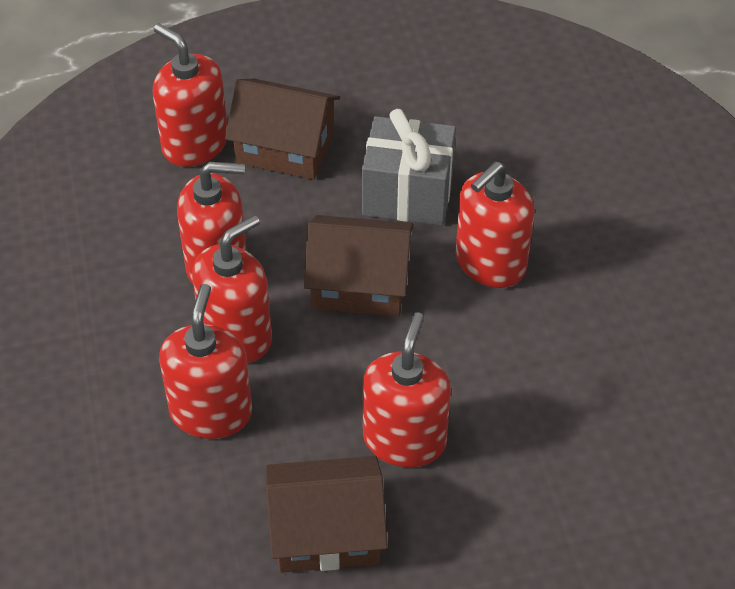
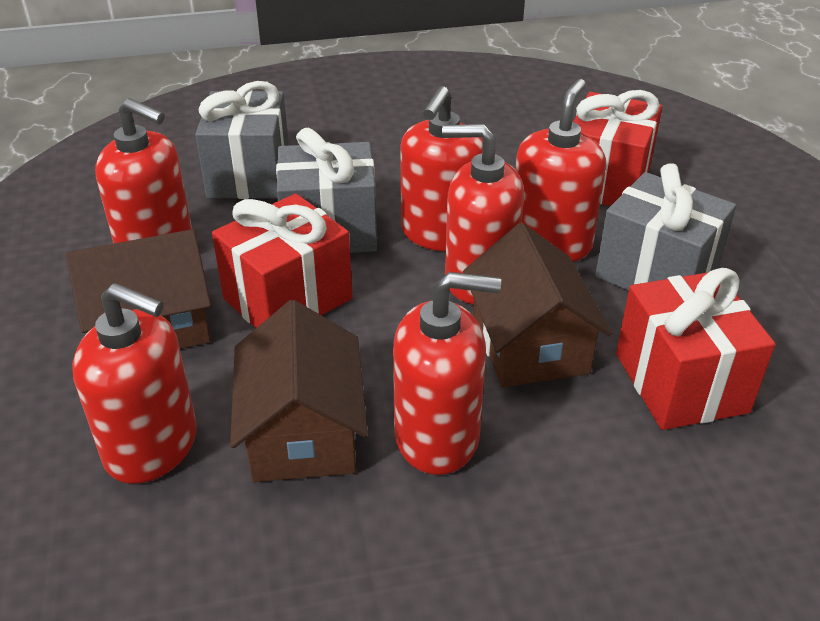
grey gift: 1 -> 3
red gift: 0 -> 3

